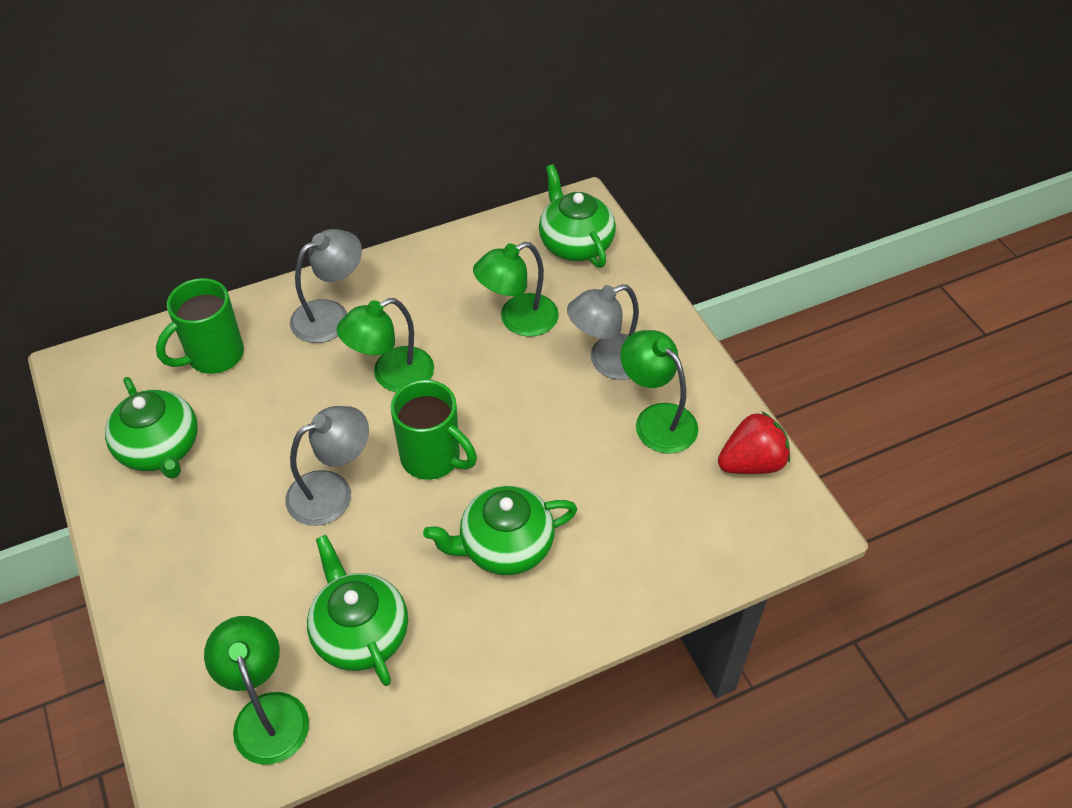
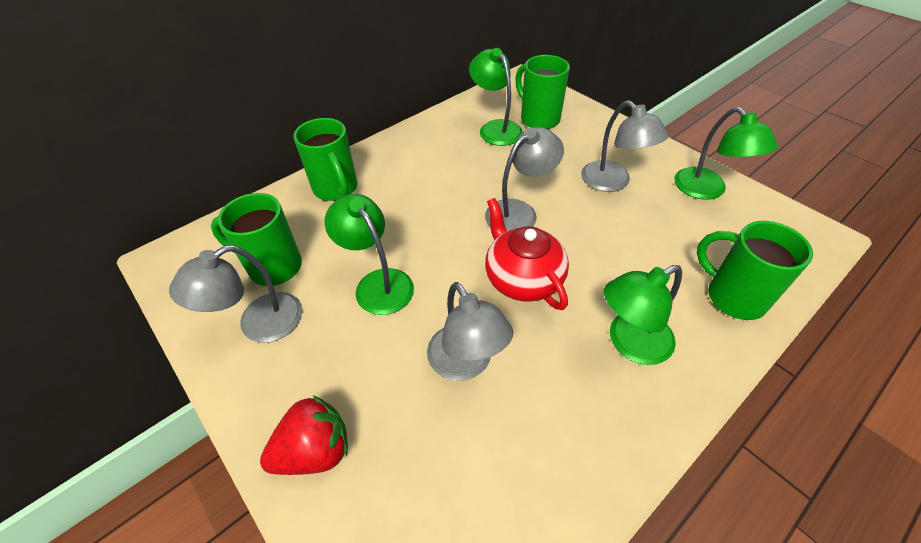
green mug: 2 -> 4
green teapot: 4 -> 0
grey lamp: 3 -> 4
red teapot: 0 -> 1

